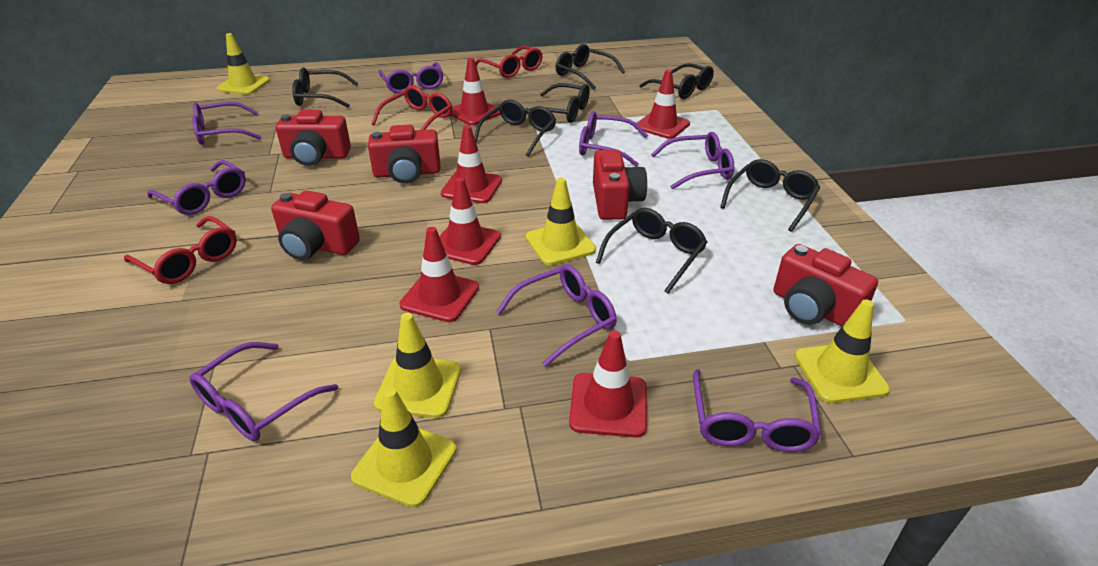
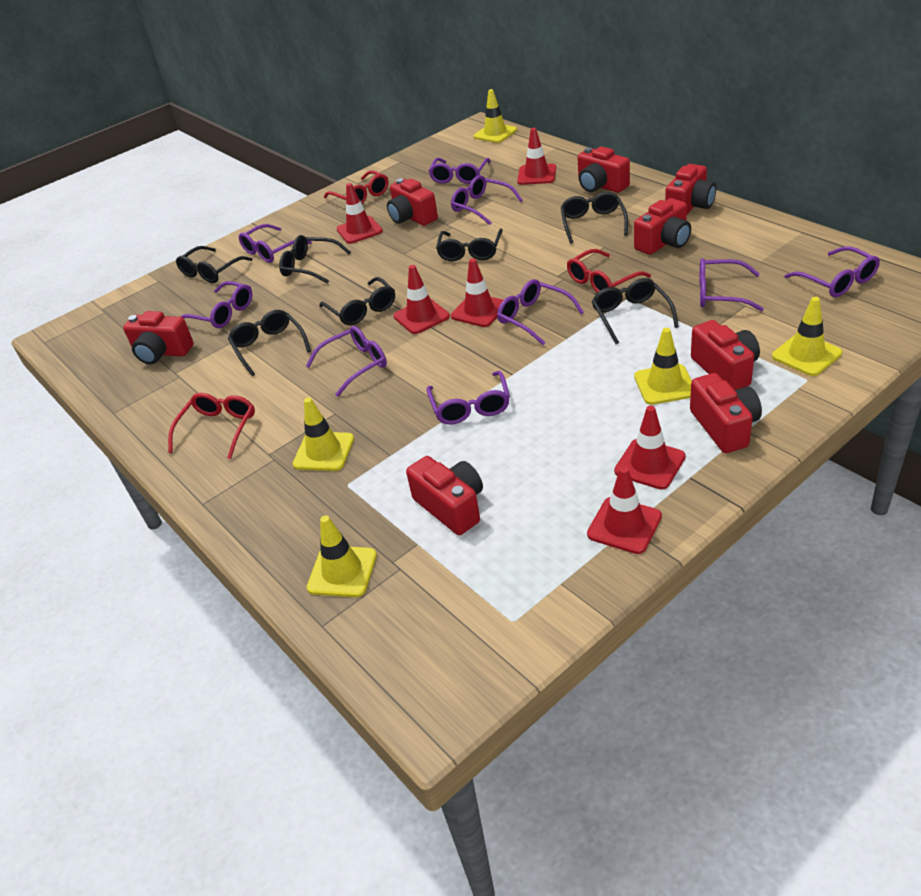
purple glasses: 8 -> 9
red camera: 5 -> 8

